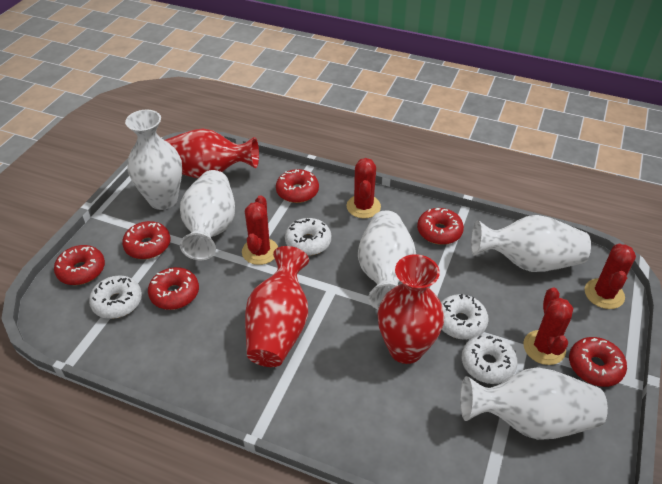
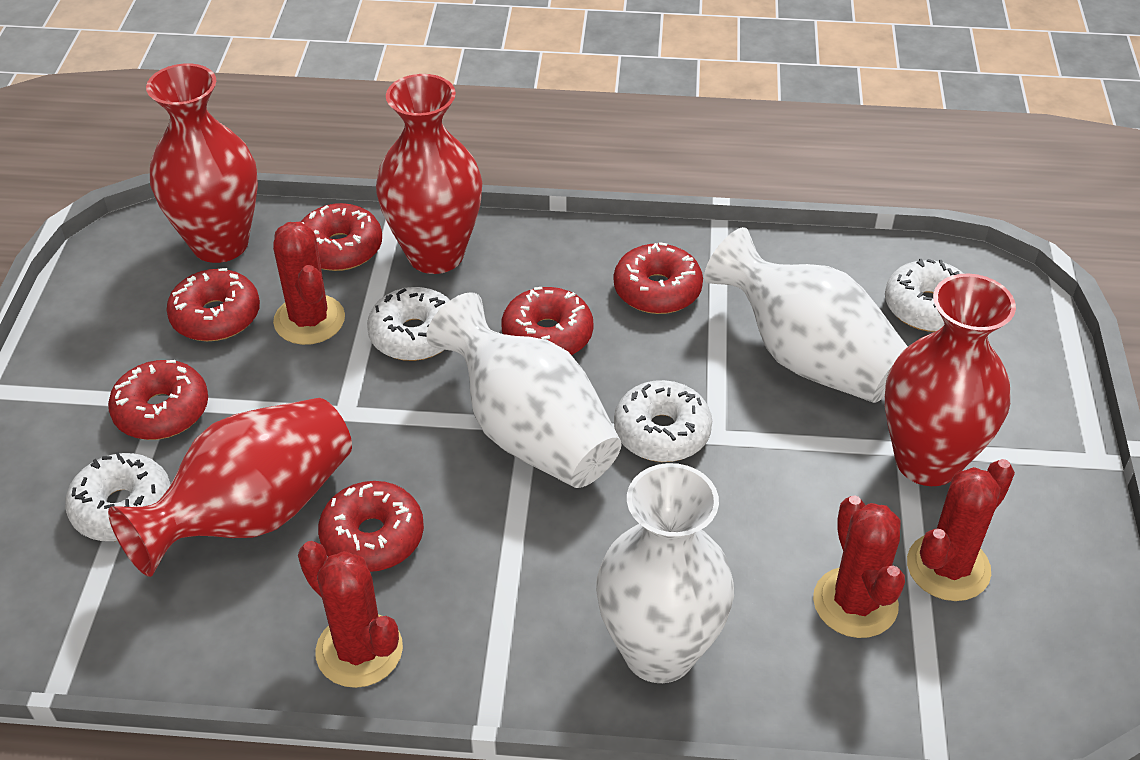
red vase: 3 -> 4
white vase: 5 -> 3

